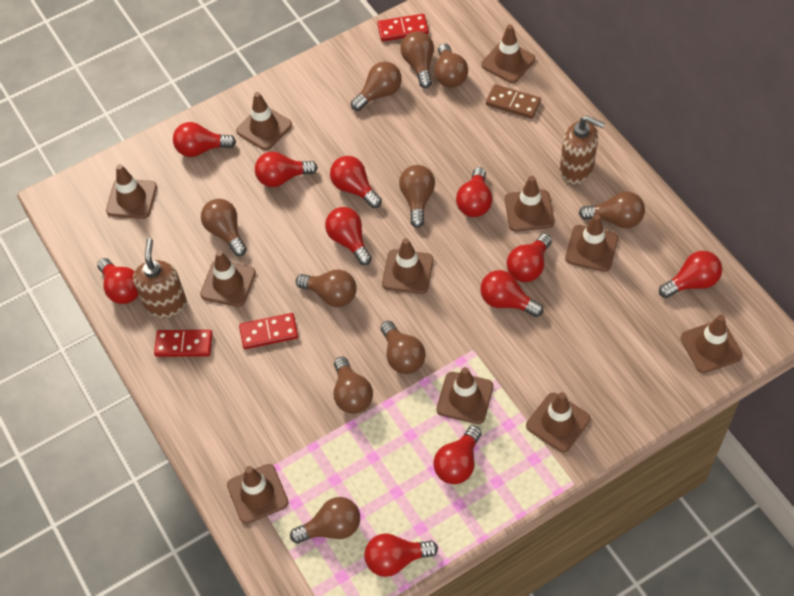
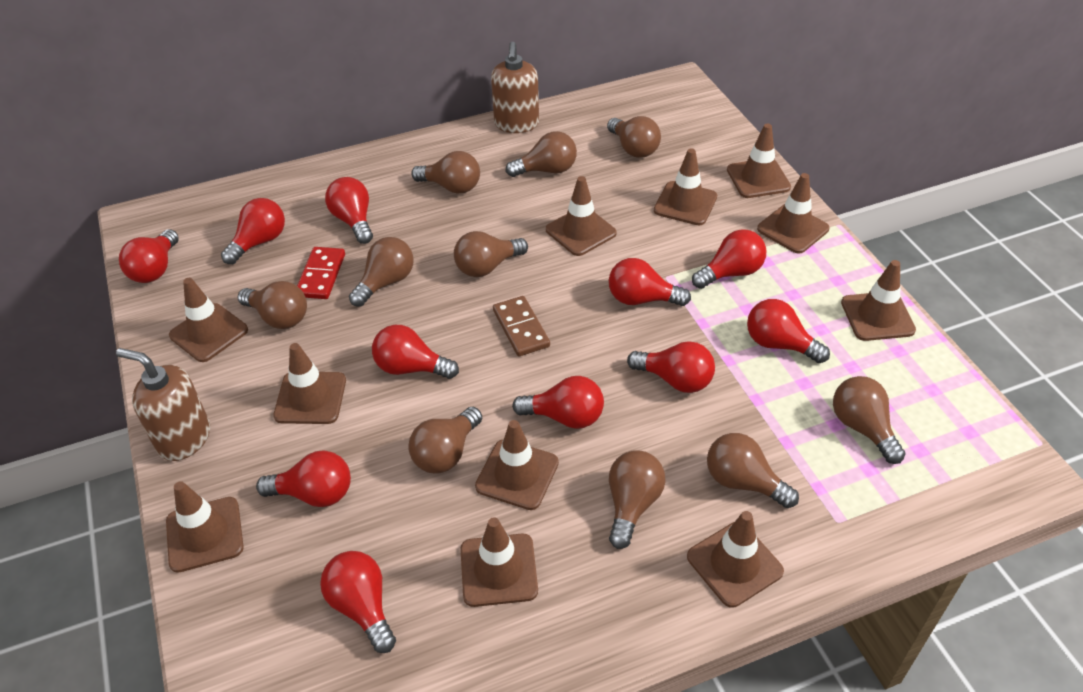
red domino: 3 -> 1

